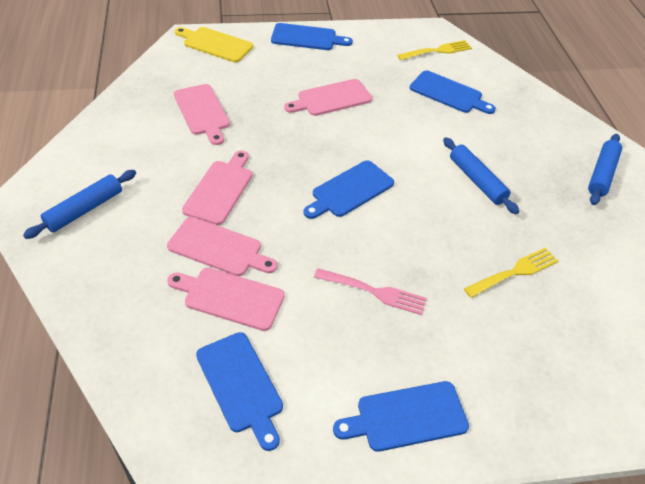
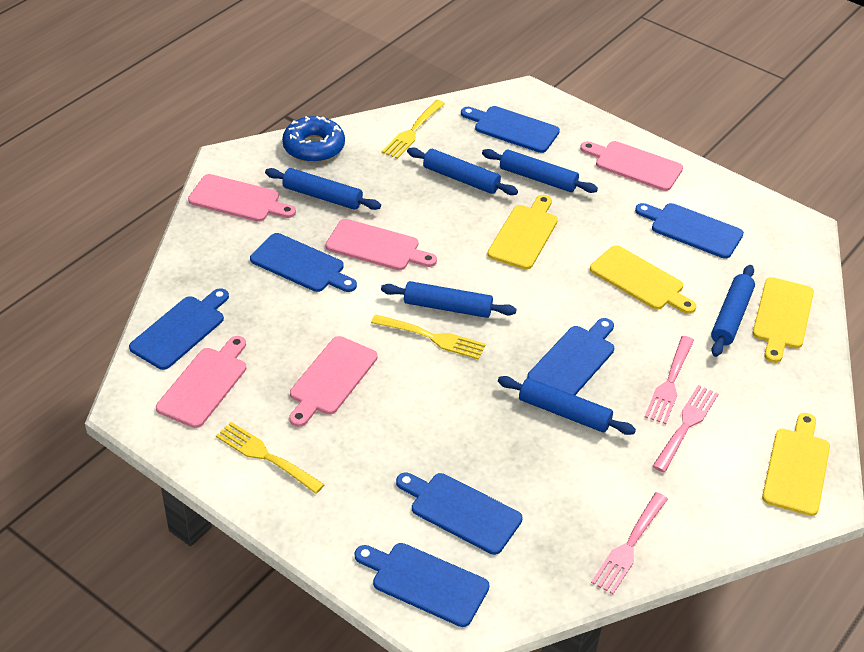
blue cutting board: 5 -> 7
blue donut: 0 -> 1
blue rolling pin: 3 -> 6
pink fork: 1 -> 3
yellow cutting board: 1 -> 4
yellow fork: 2 -> 3

